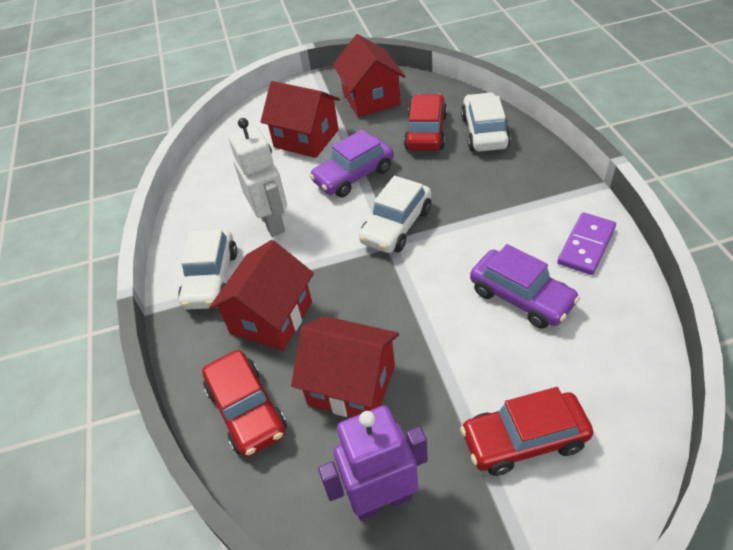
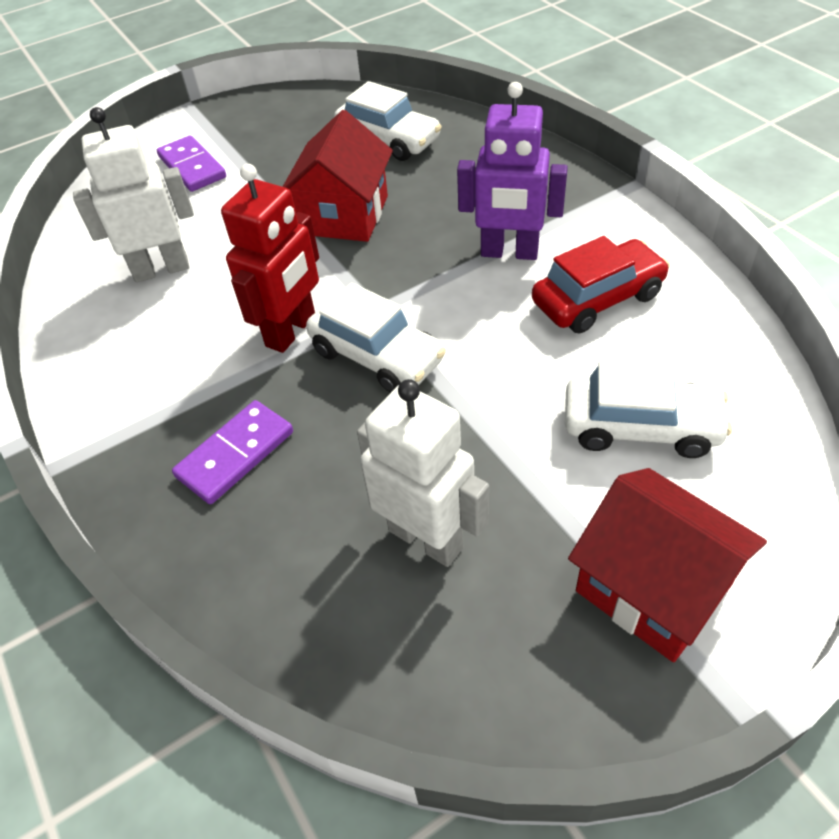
purple car: 2 -> 0
purple domino: 1 -> 2
red car: 3 -> 1
red house: 4 -> 2
red robot: 0 -> 1
white robot: 1 -> 2

